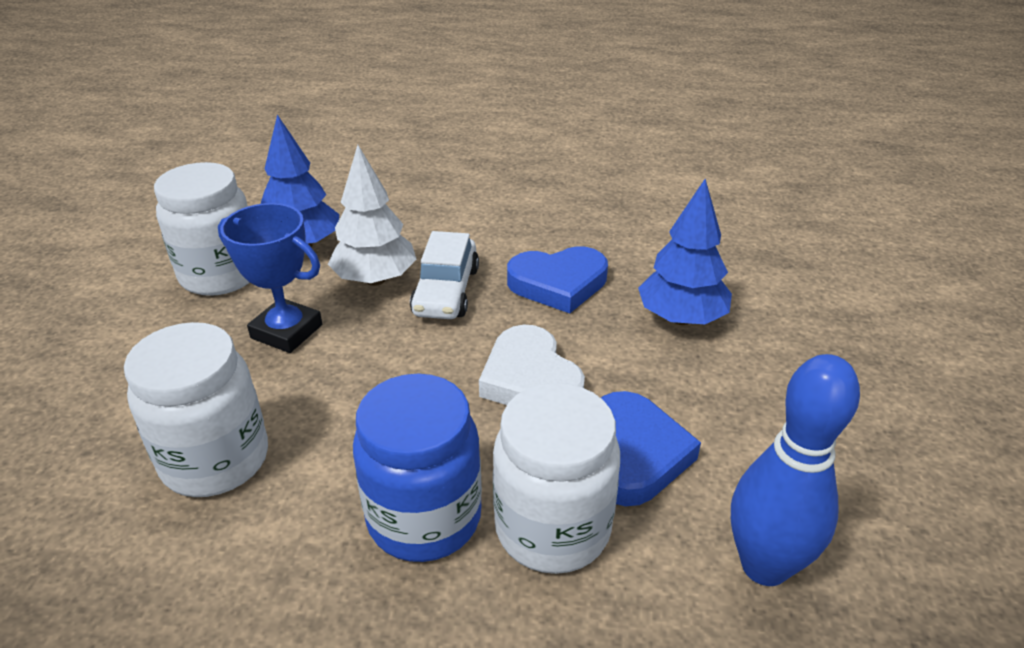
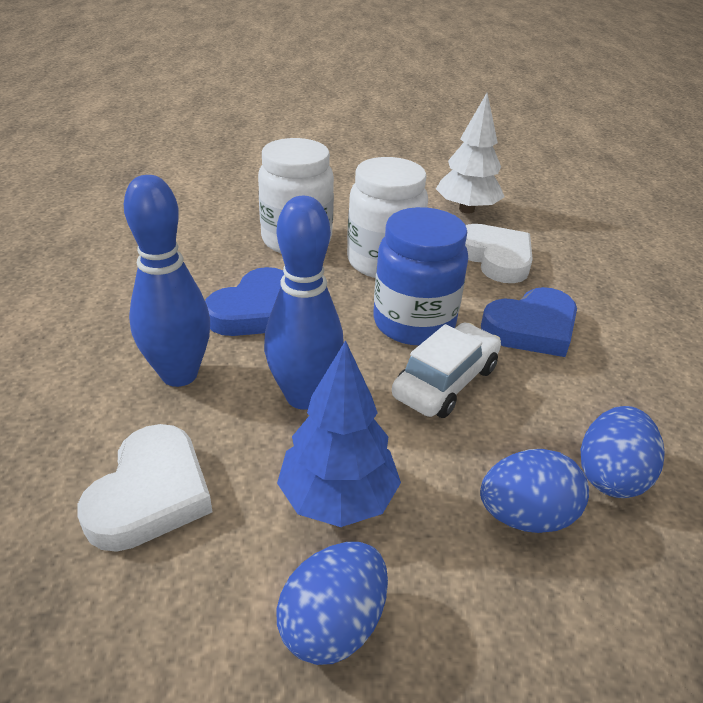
blue bowling pin: 1 -> 2
blue egg: 0 -> 3
blue tree: 2 -> 1
blue trophy: 1 -> 0
white heart: 1 -> 2
white jar: 3 -> 2

